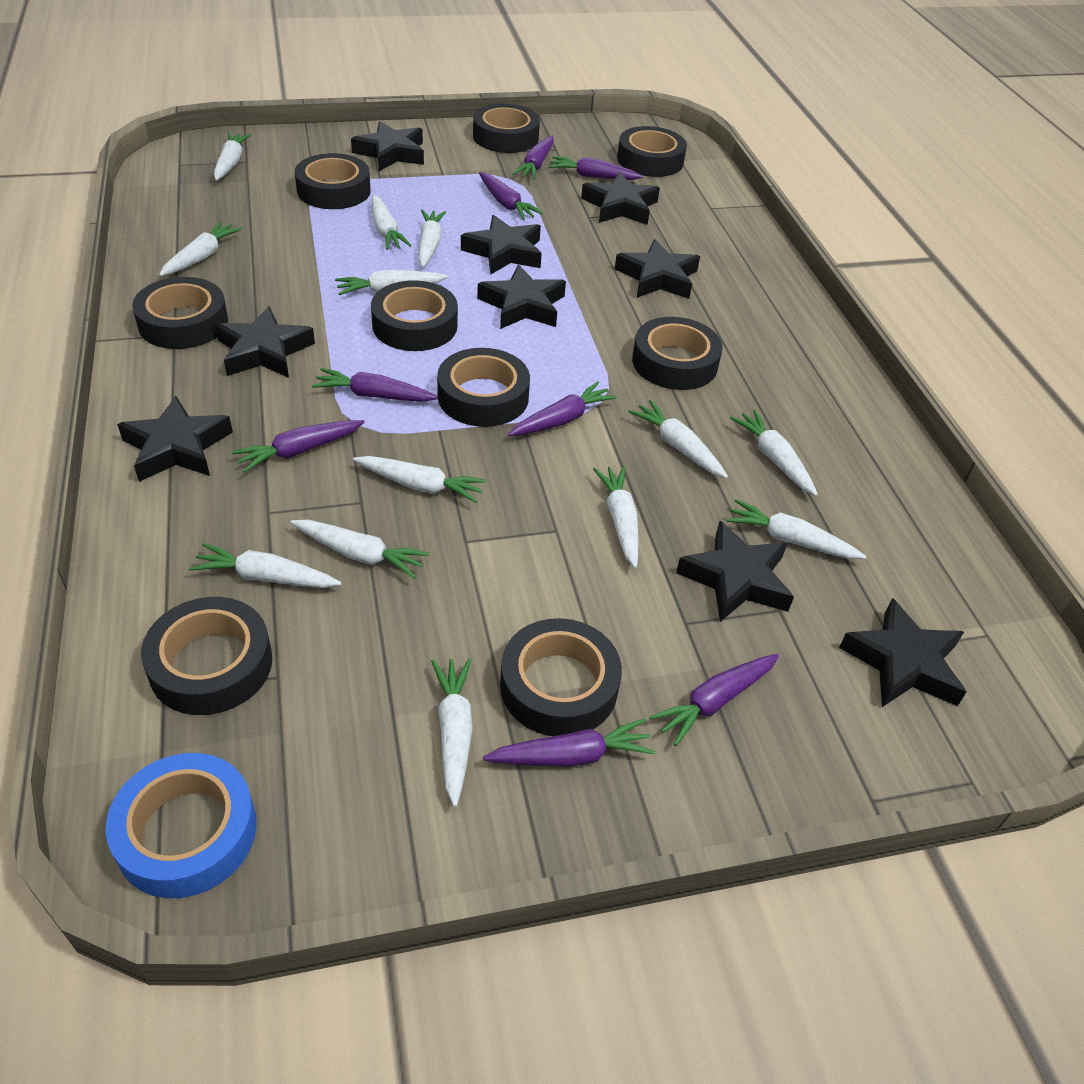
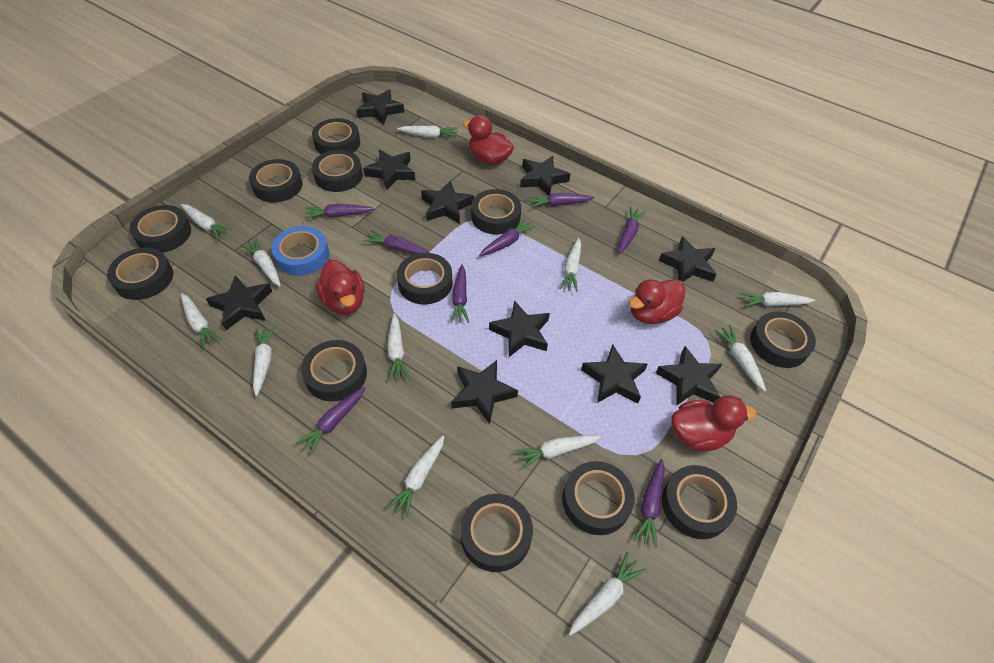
black star: 9 -> 10
black tape: 9 -> 12
red duck: 0 -> 4
white carrot: 13 -> 12

